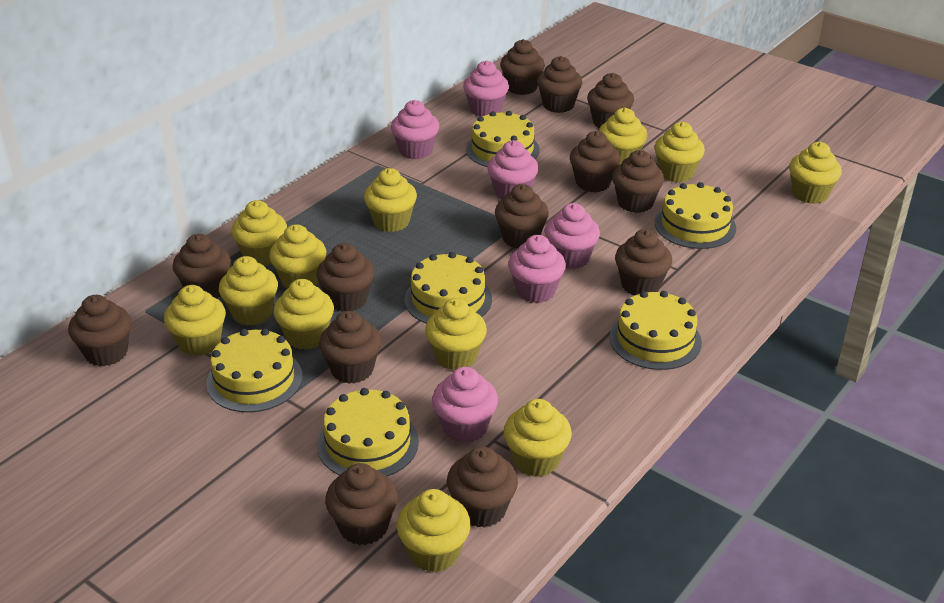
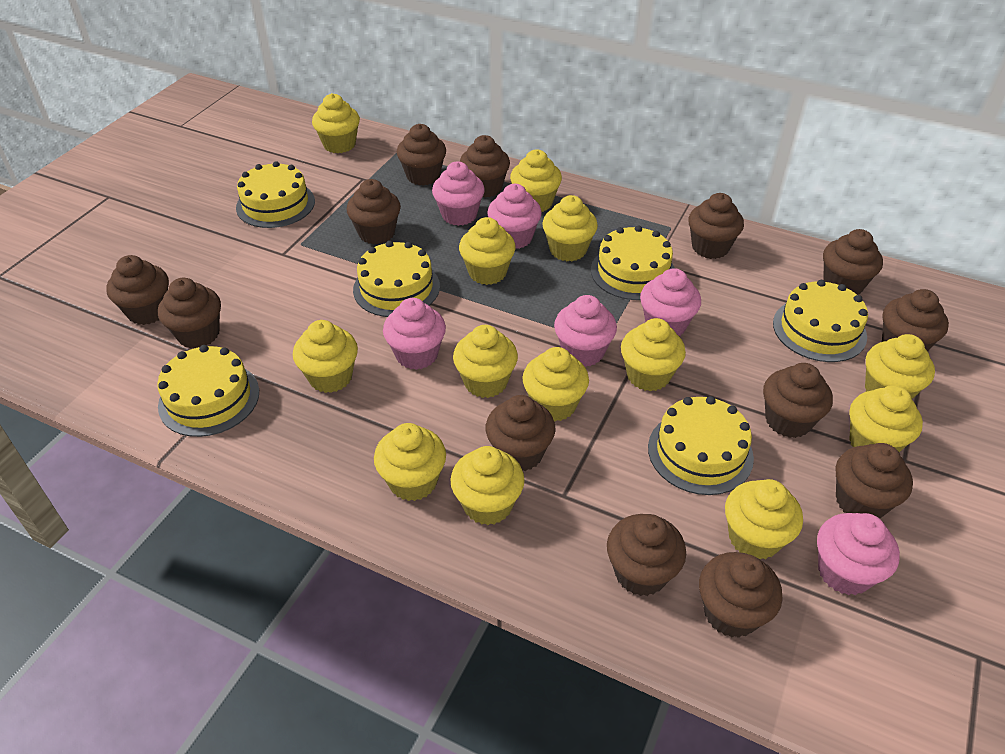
yellow cupcake: 12 -> 13

